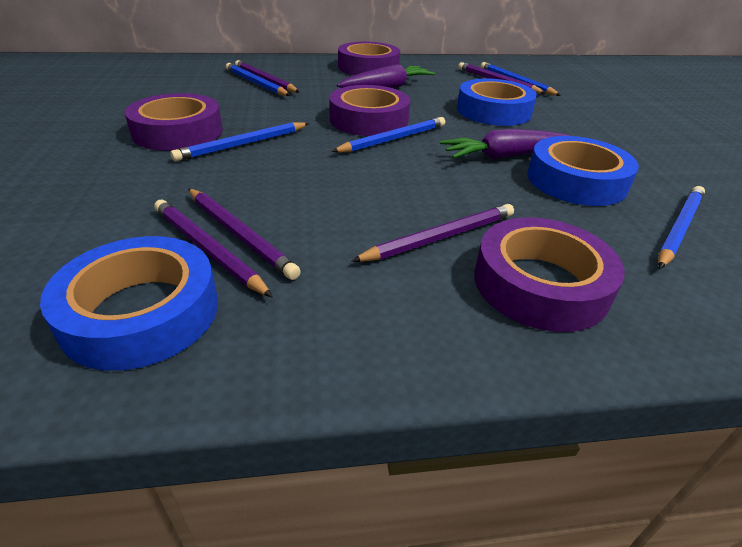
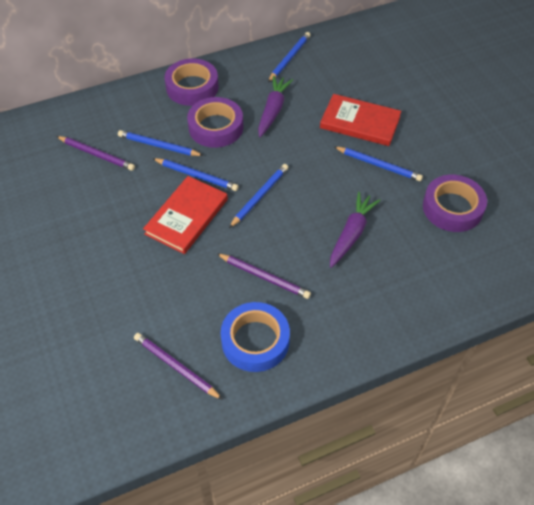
blue tape: 3 -> 1
purple pencil: 5 -> 3
purple tape: 4 -> 3
red book: 0 -> 2

